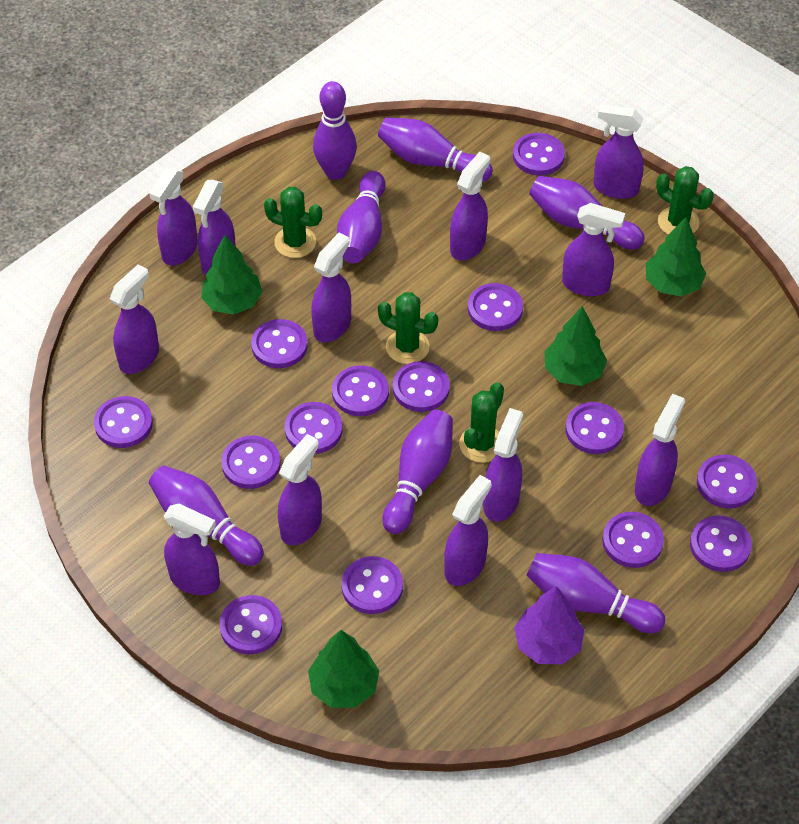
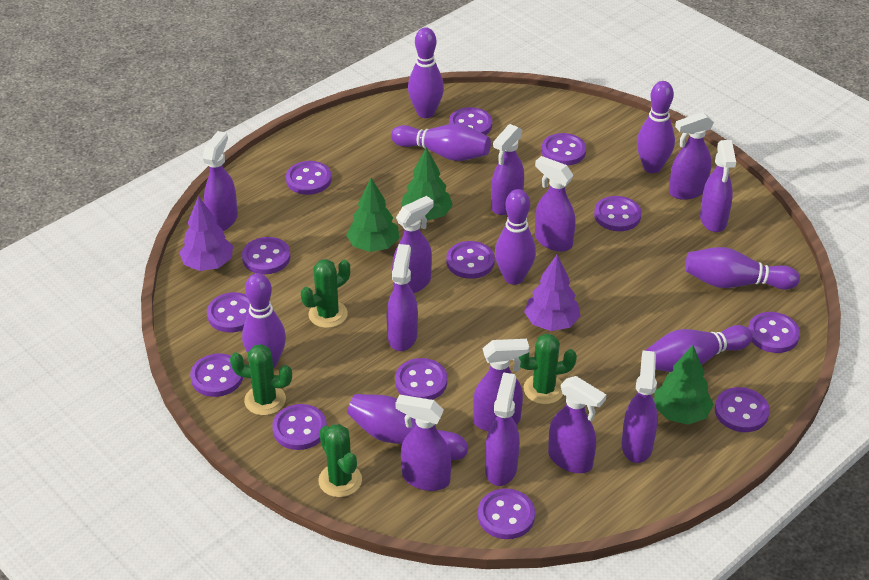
green tree: 4 -> 3
purple bowling pin: 7 -> 8
purple button: 14 -> 13
purple tree: 1 -> 2

